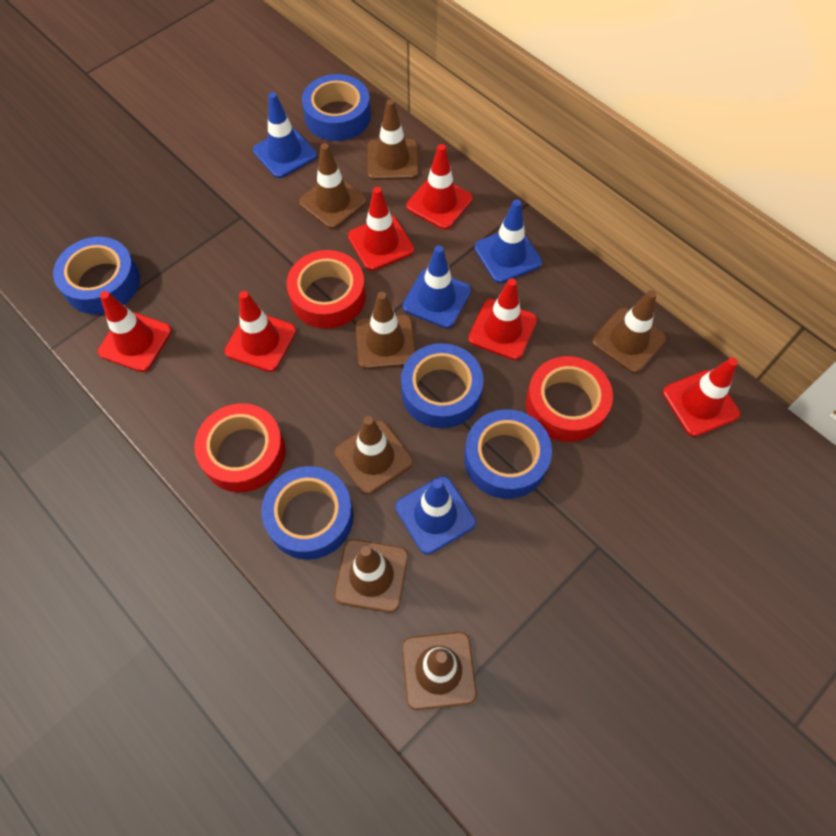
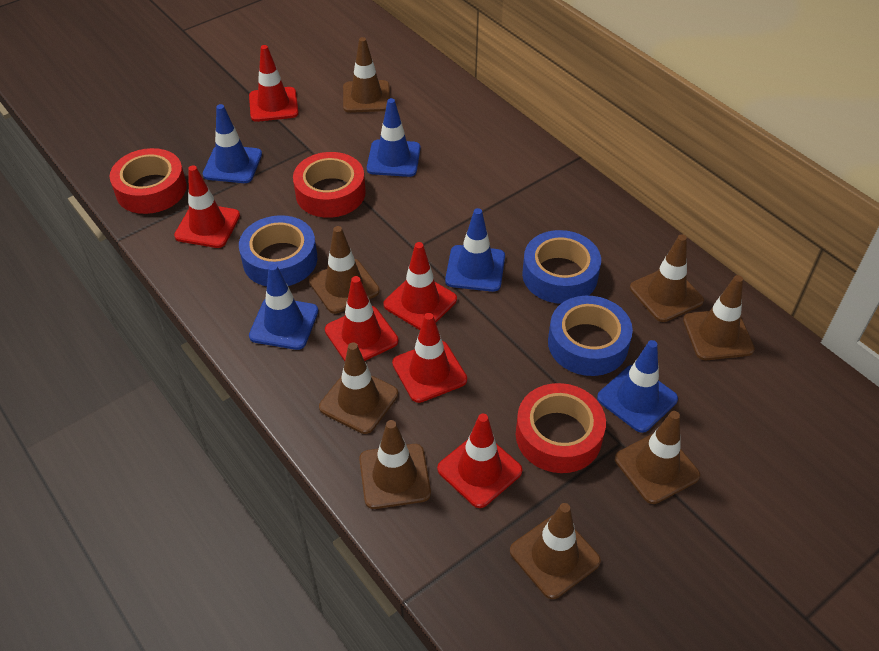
blue tape: 5 -> 3
blue traffic cone: 4 -> 5
brown traffic cone: 7 -> 8

